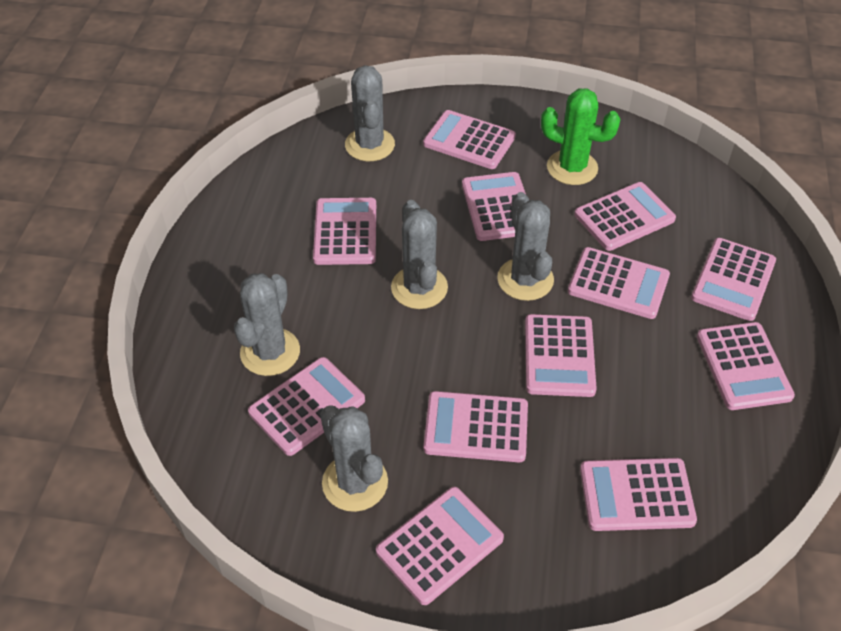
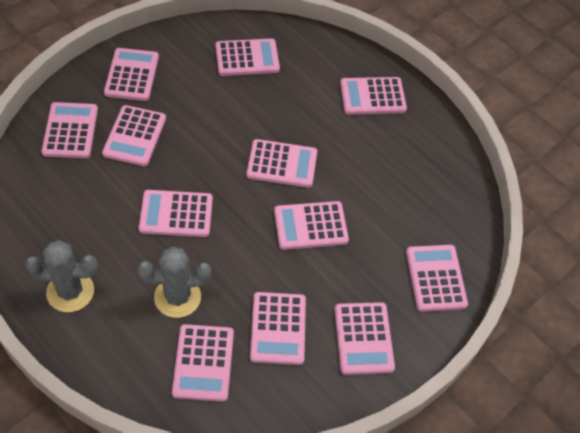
green cactus: 1 -> 0
grey cactus: 5 -> 2

